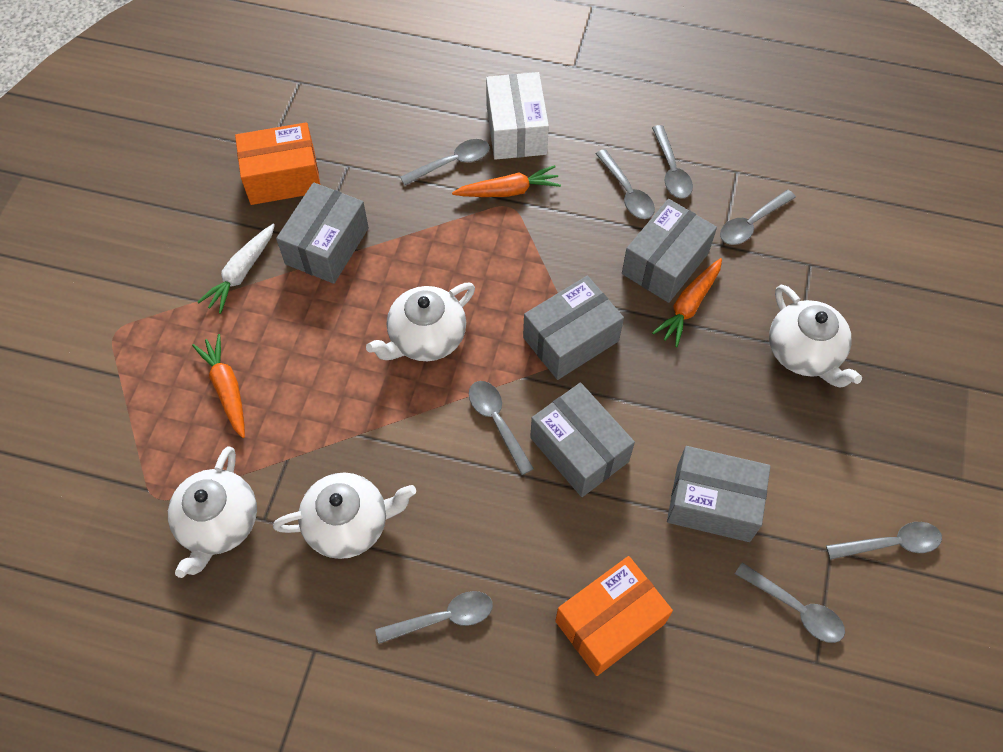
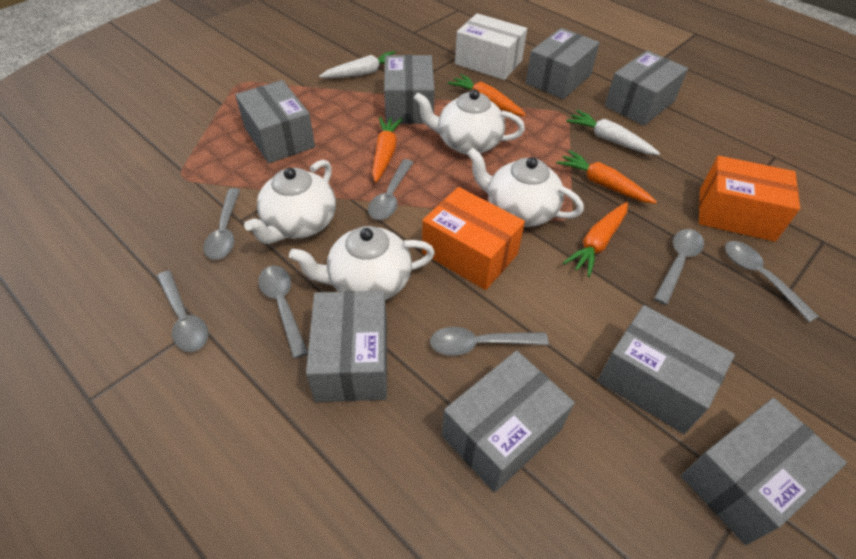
grey box: 5 -> 8
grey spoon: 8 -> 7
orange carrot: 3 -> 4
white carrot: 1 -> 2

